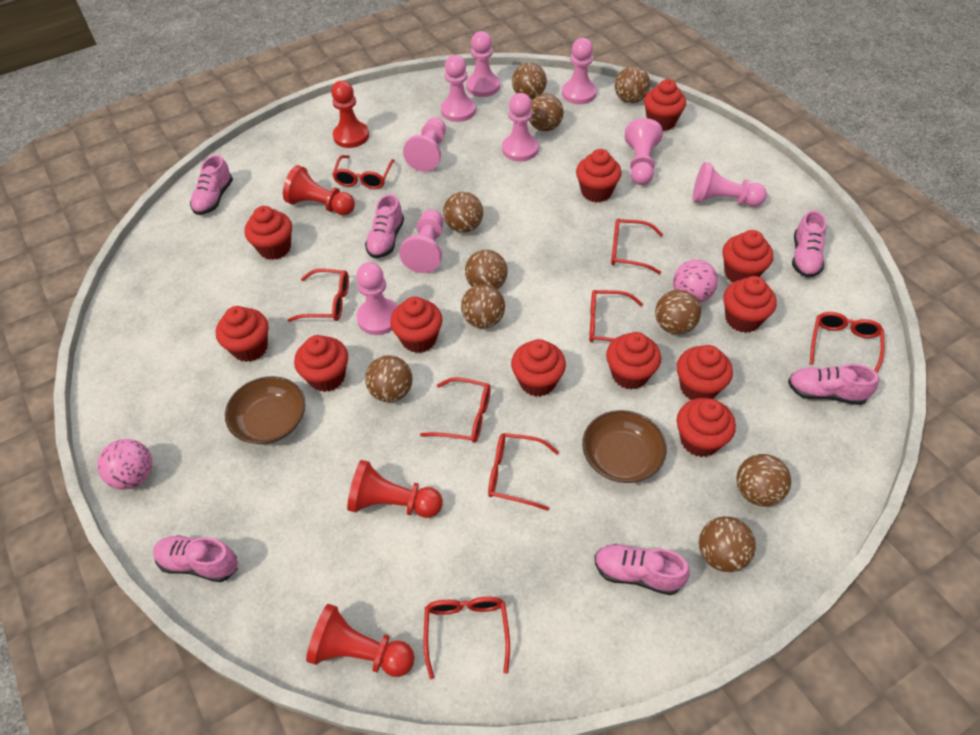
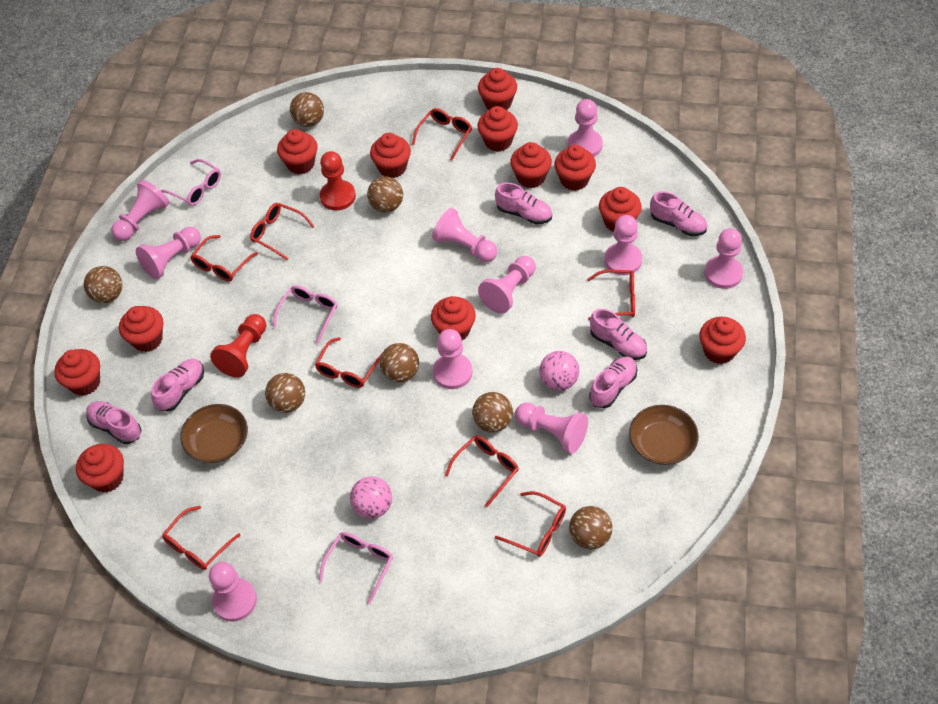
brown ball: 10 -> 7
pink glasses: 0 -> 3
pink pawn: 9 -> 10
red pawn: 4 -> 2

